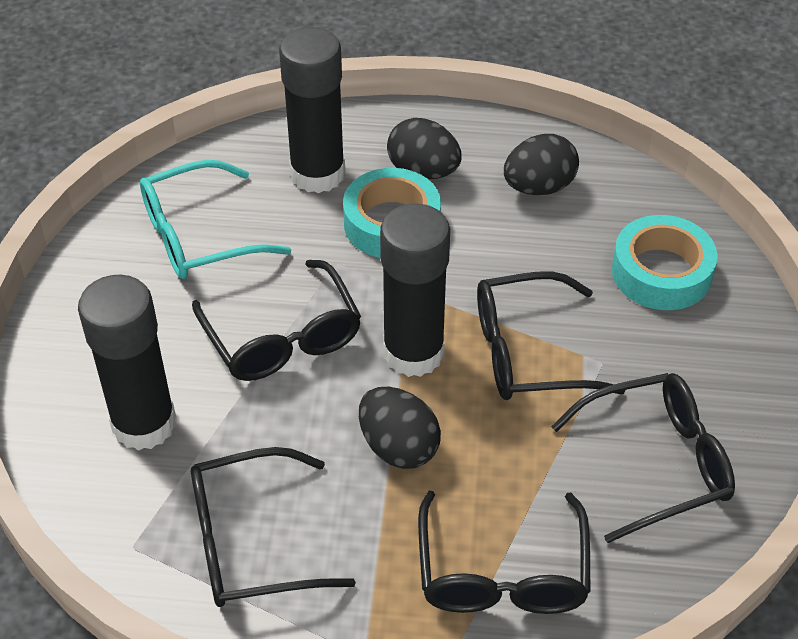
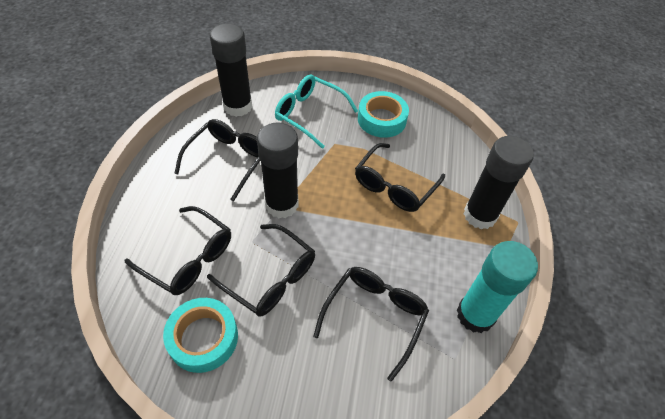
black egg: 3 -> 0
turquoise glue stick: 0 -> 1

